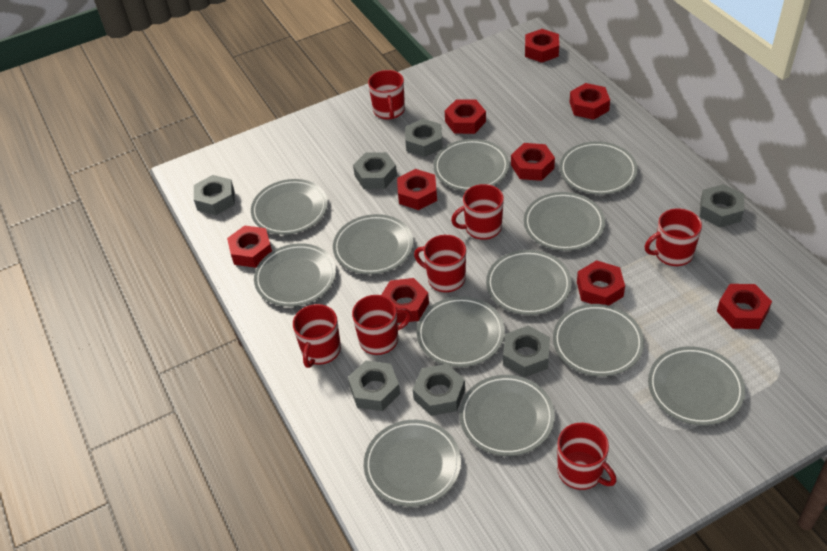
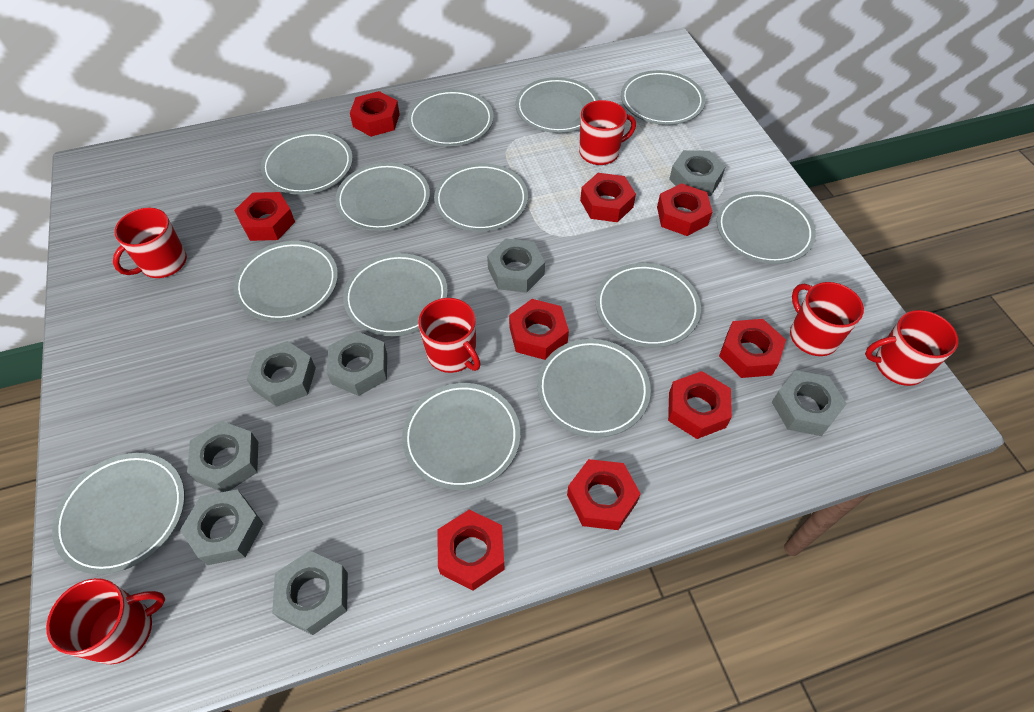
grey nut: 7 -> 8
grey plate: 12 -> 13
red mug: 7 -> 6

